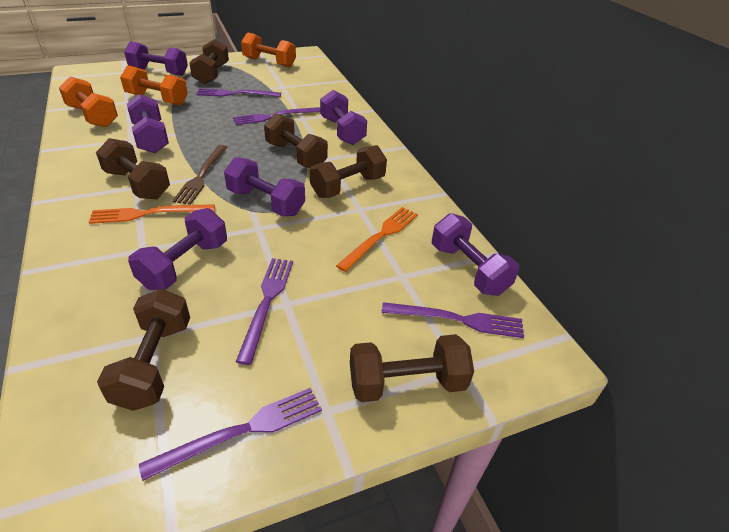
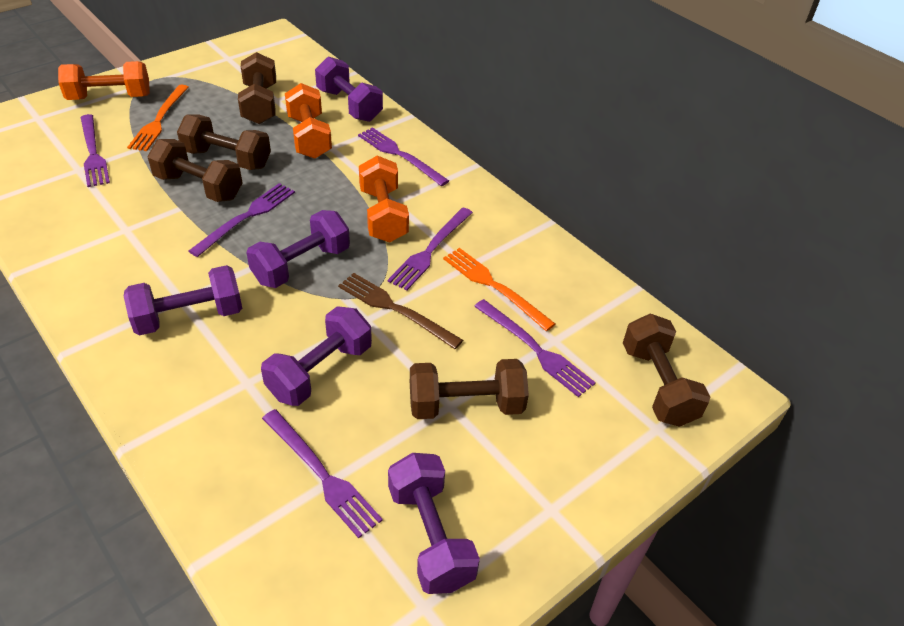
brown dumbbell: 6 -> 5
purple dumbbell: 6 -> 5
purple fork: 5 -> 6

